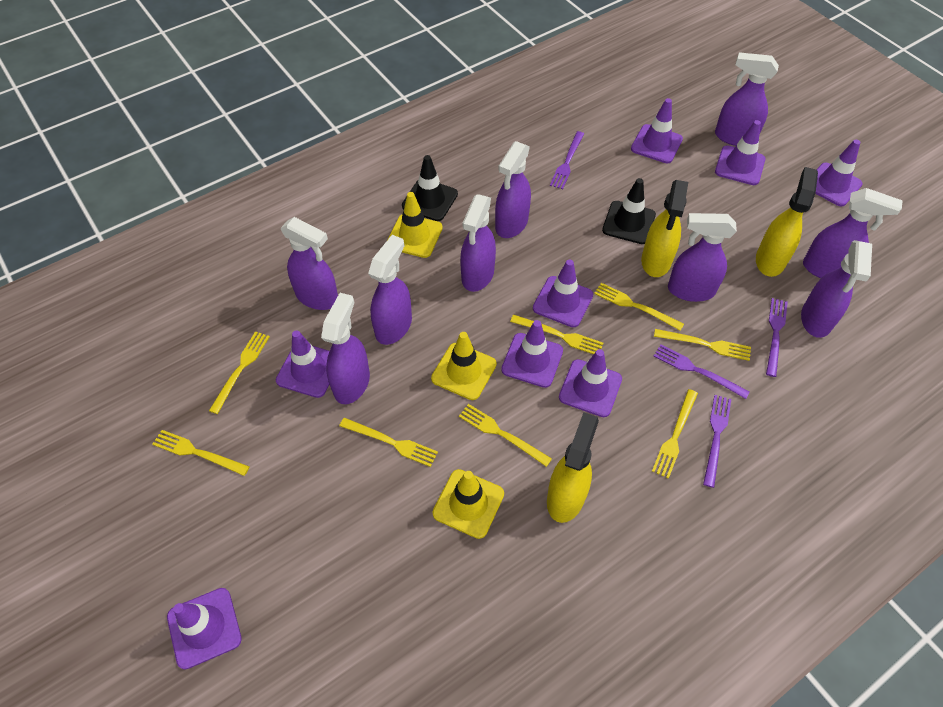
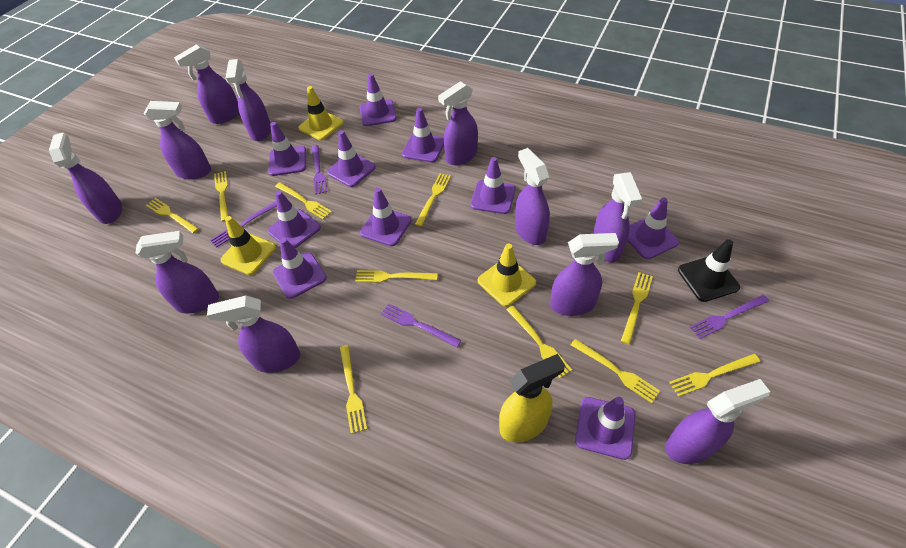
black traffic cone: 2 -> 1
purple spray bottle: 9 -> 11
purple traffic cone: 8 -> 10
yellow fork: 8 -> 10
yellow spray bottle: 3 -> 1

